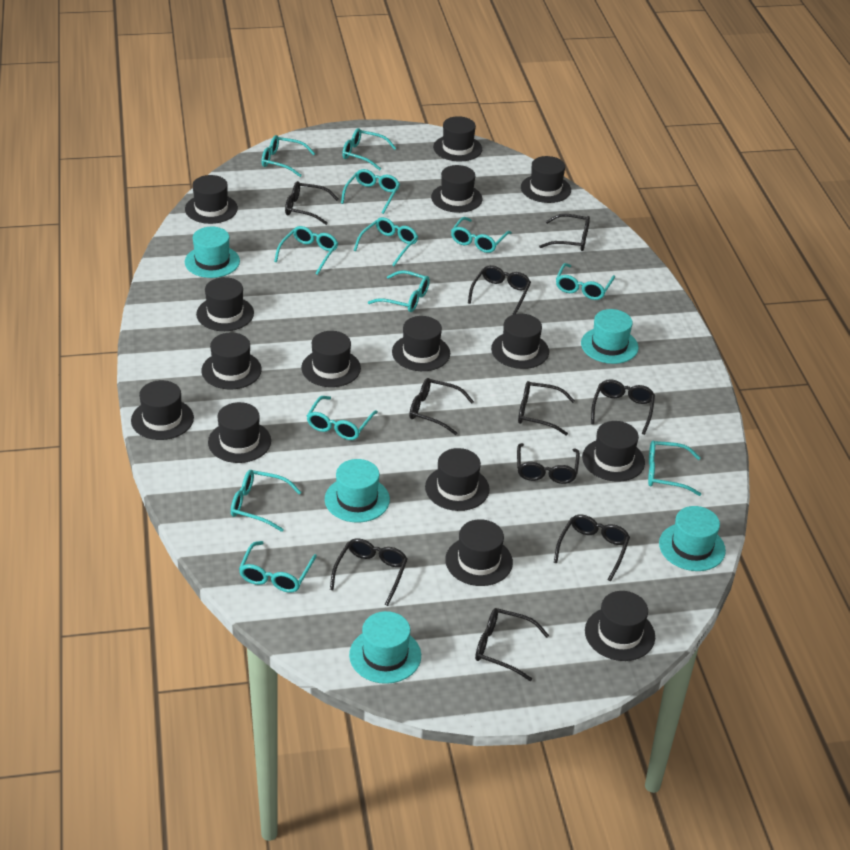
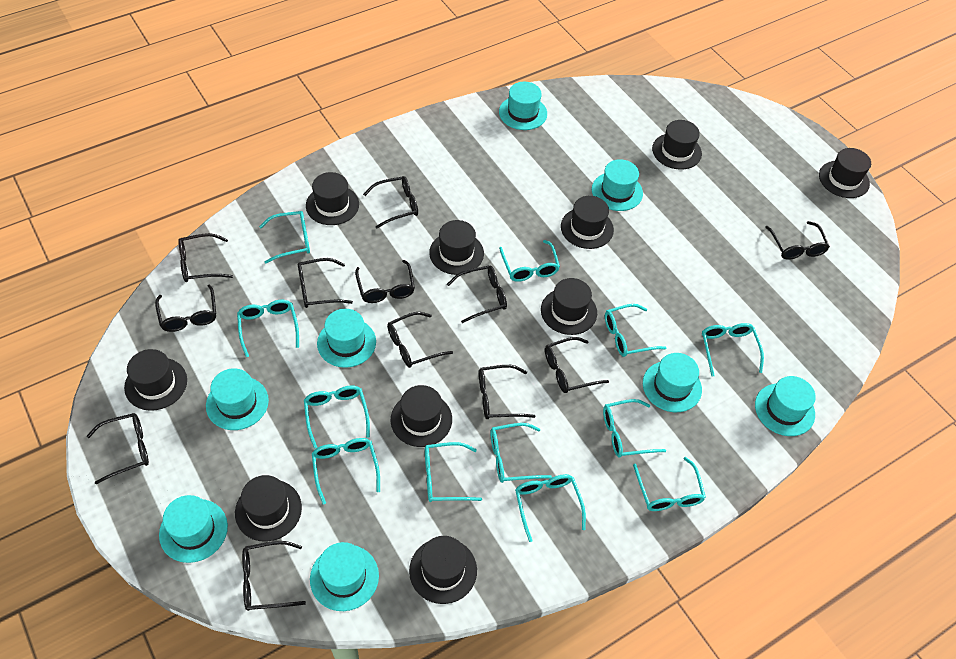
black glasses: 10 -> 12
black hat: 15 -> 10
turquoise hat: 5 -> 8

